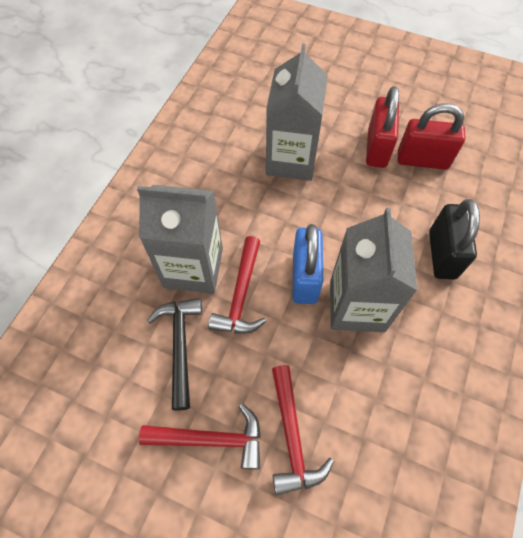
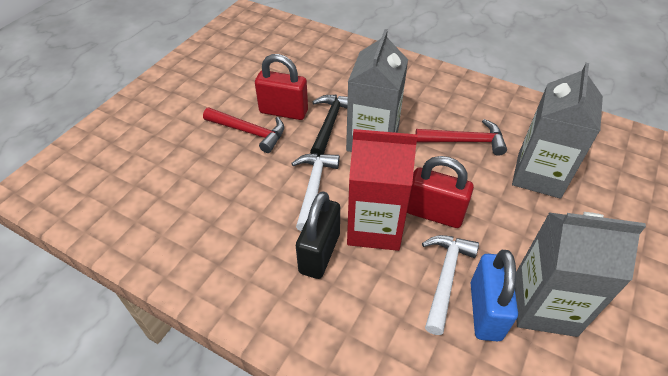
red carton: 0 -> 1
red hammer: 3 -> 2
white hammer: 0 -> 2

